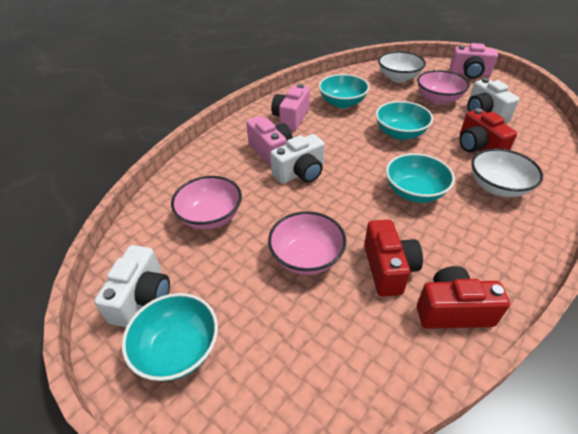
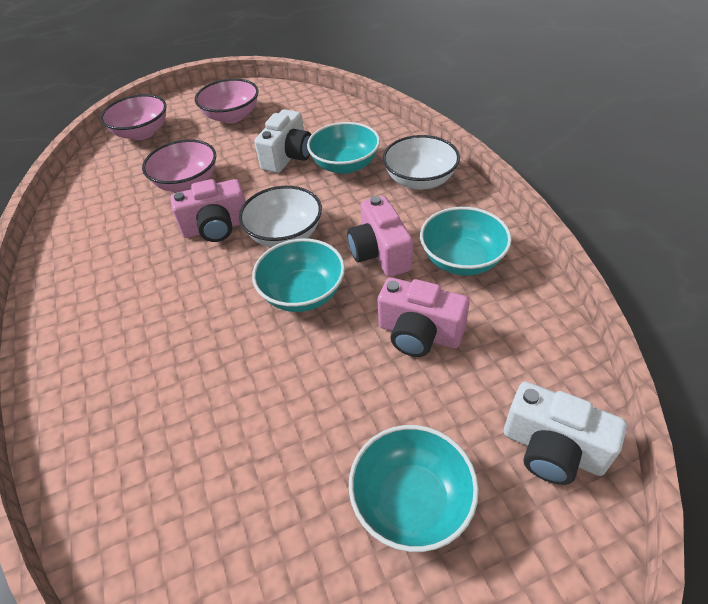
red camera: 3 -> 0
white camera: 3 -> 2

